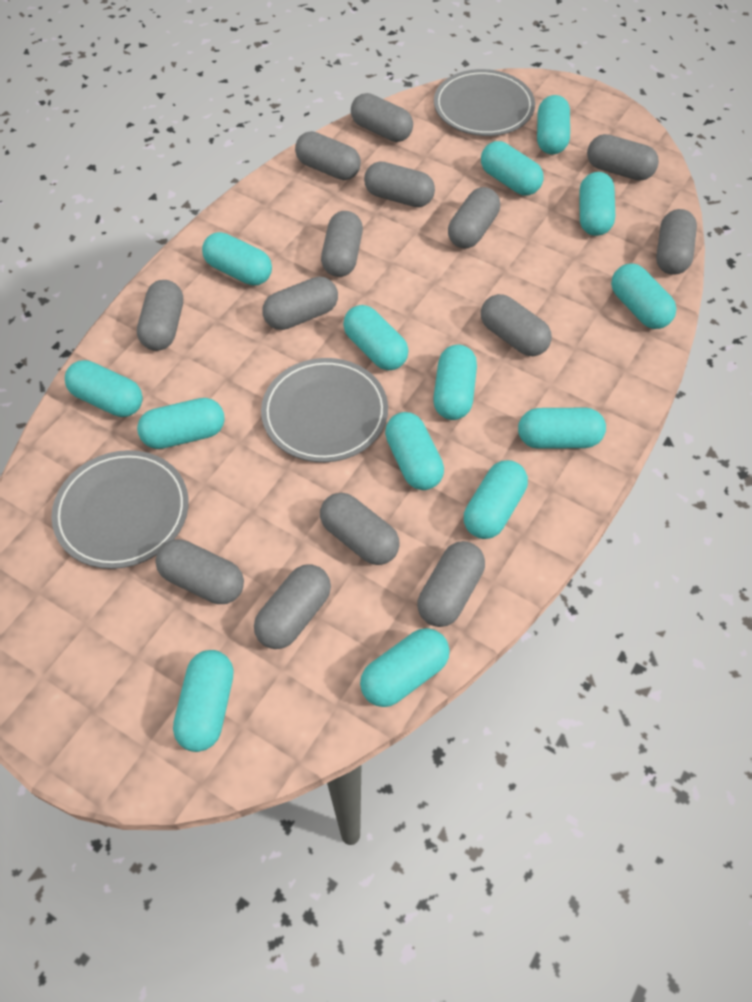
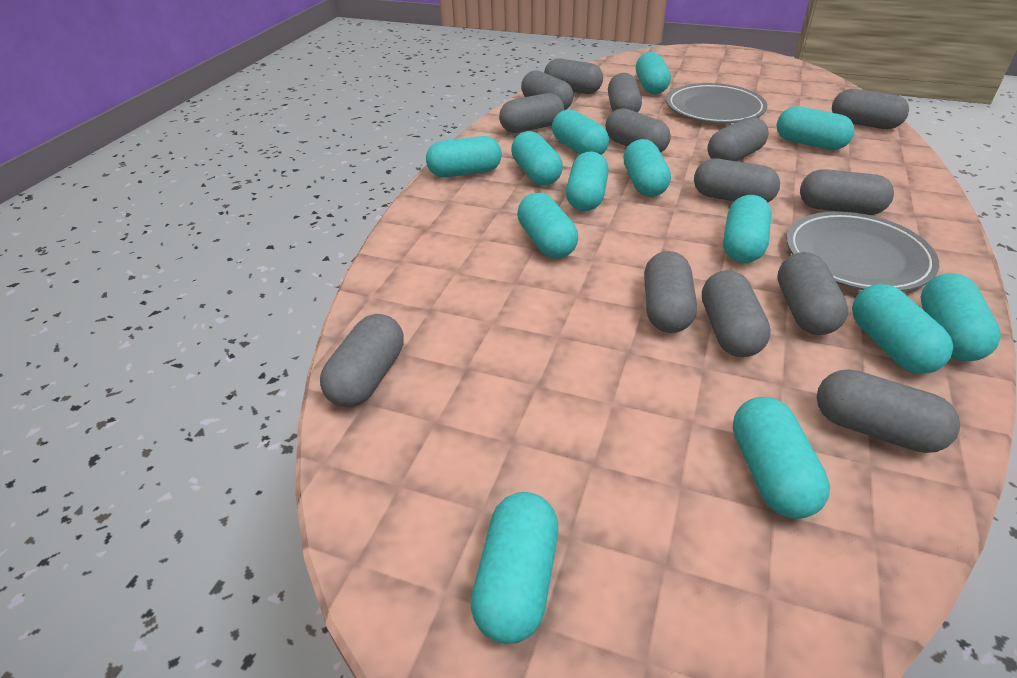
grey plate: 3 -> 2
turquoise capsule: 14 -> 13

